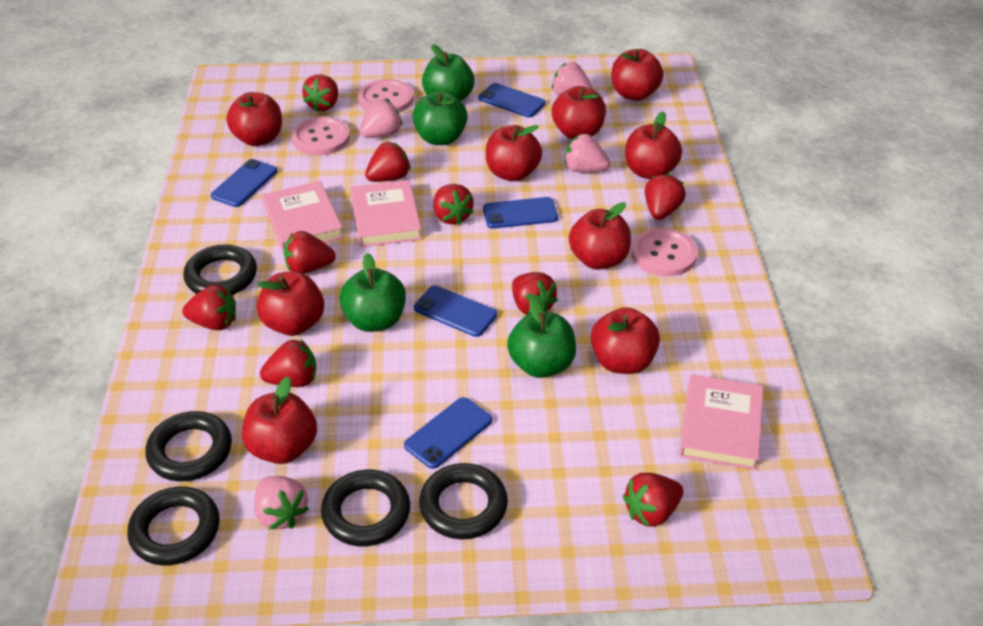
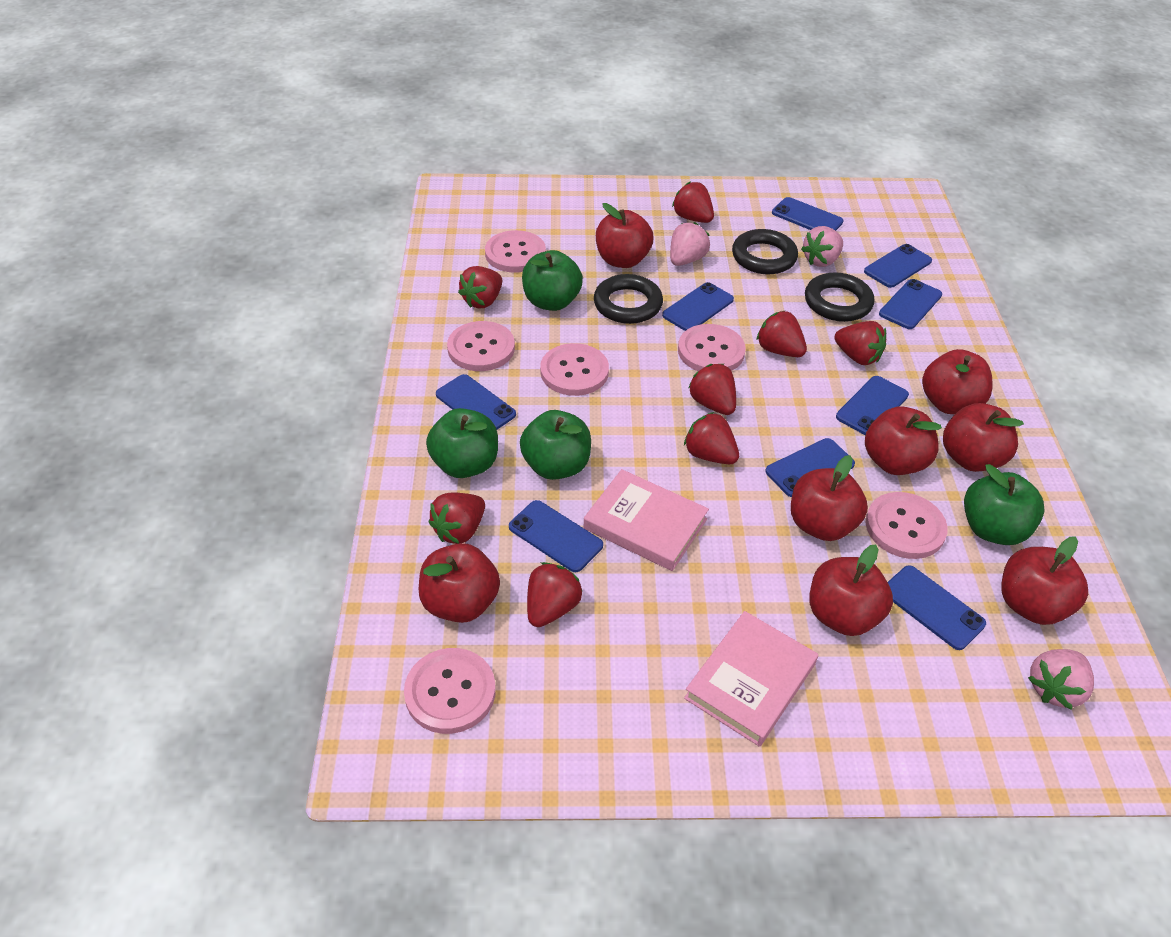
black ring: 5 -> 3
blue phone: 5 -> 9
pink book: 3 -> 2
pink button: 3 -> 6
pink strawberry: 4 -> 3
red apple: 9 -> 8
red strawberry: 9 -> 8

